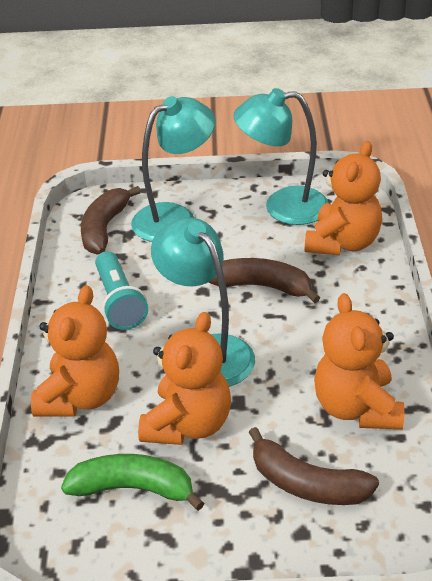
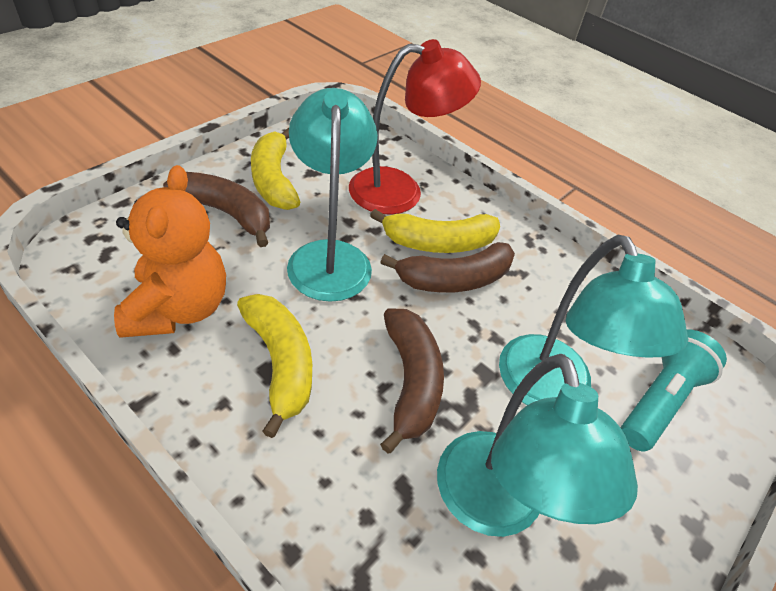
green banana: 1 -> 0
orange teddy bear: 4 -> 1
red lamp: 0 -> 1
yellow banana: 0 -> 3

